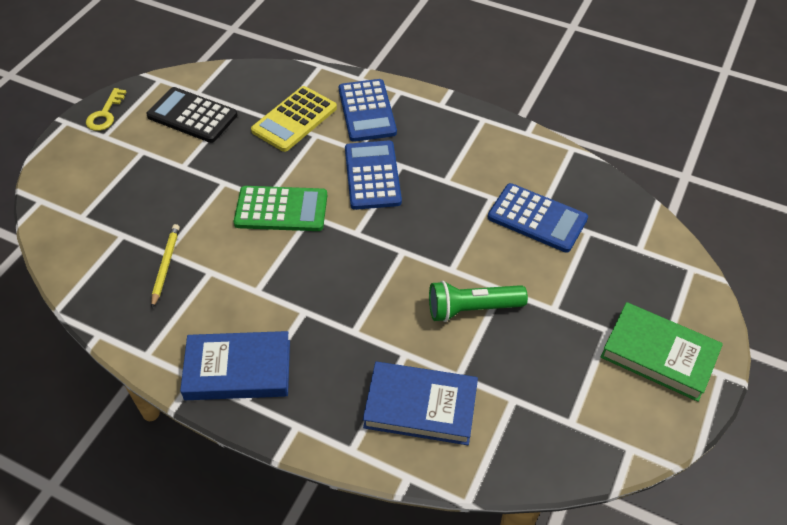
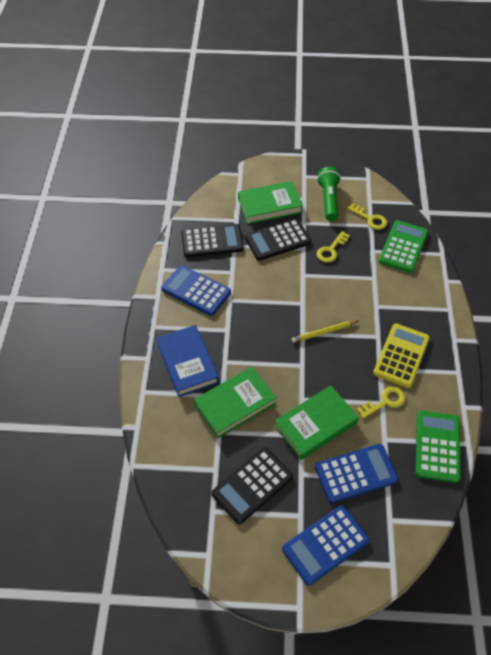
black calculator: 1 -> 3
blue book: 2 -> 1
green book: 1 -> 3
green calculator: 1 -> 2
yellow key: 1 -> 3

